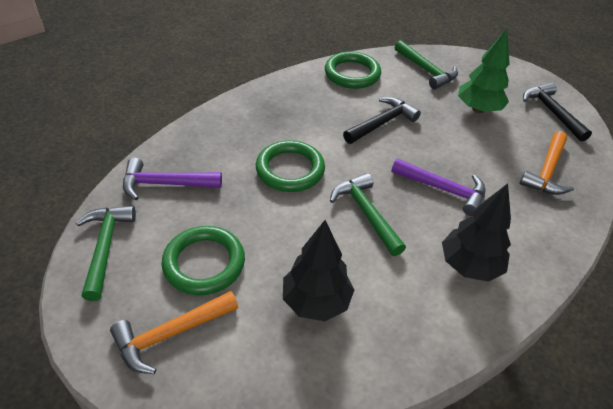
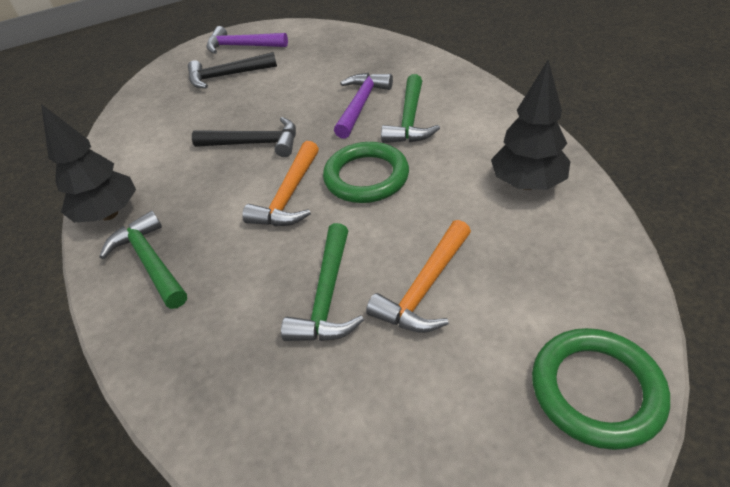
green ring: 3 -> 2
green tree: 1 -> 0

